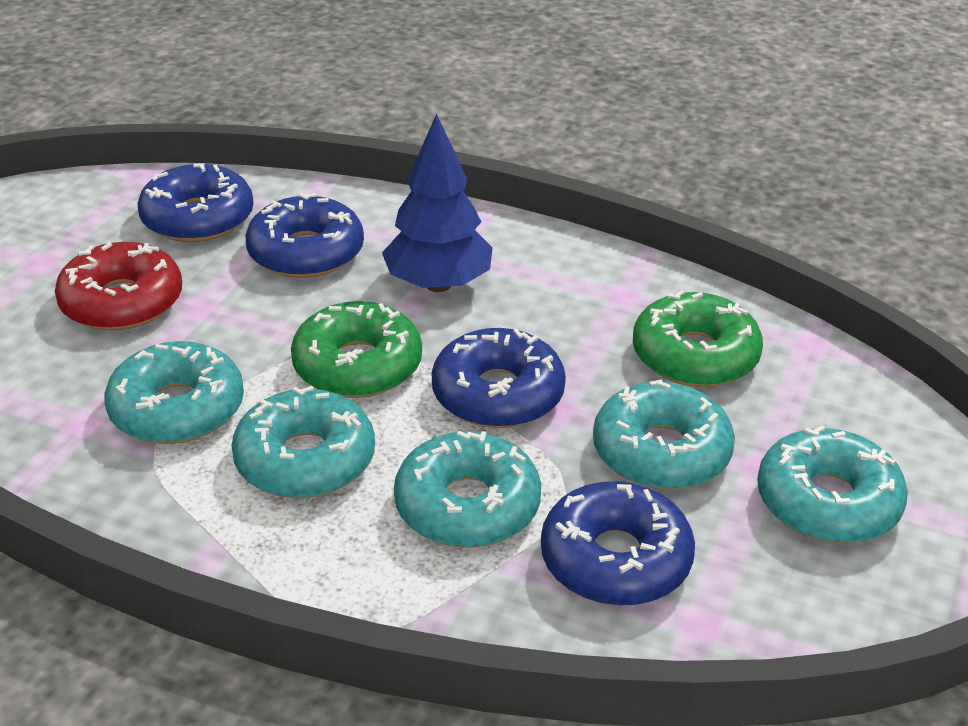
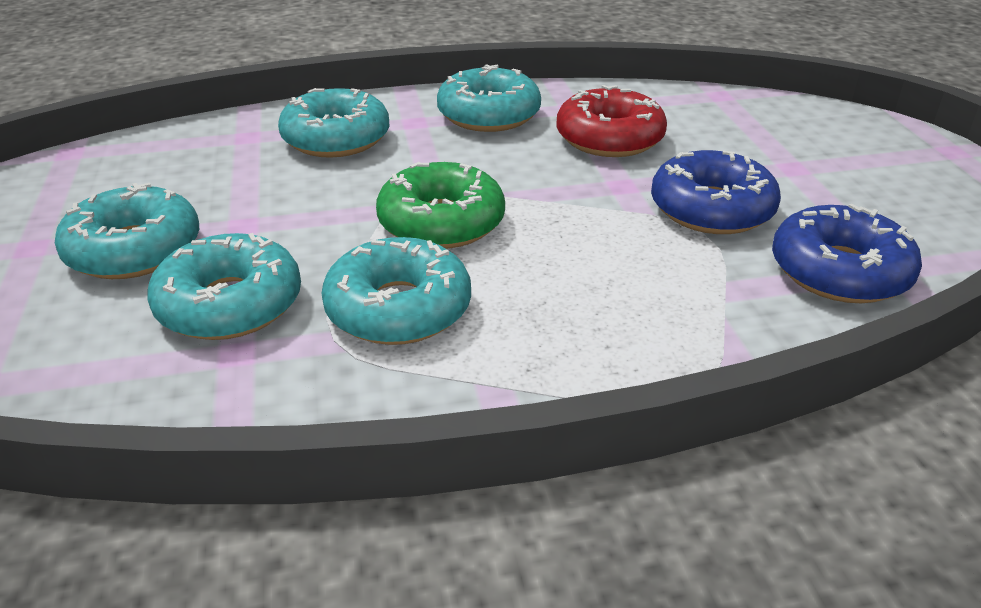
blue donut: 4 -> 2
blue tree: 1 -> 0
green donut: 2 -> 1

